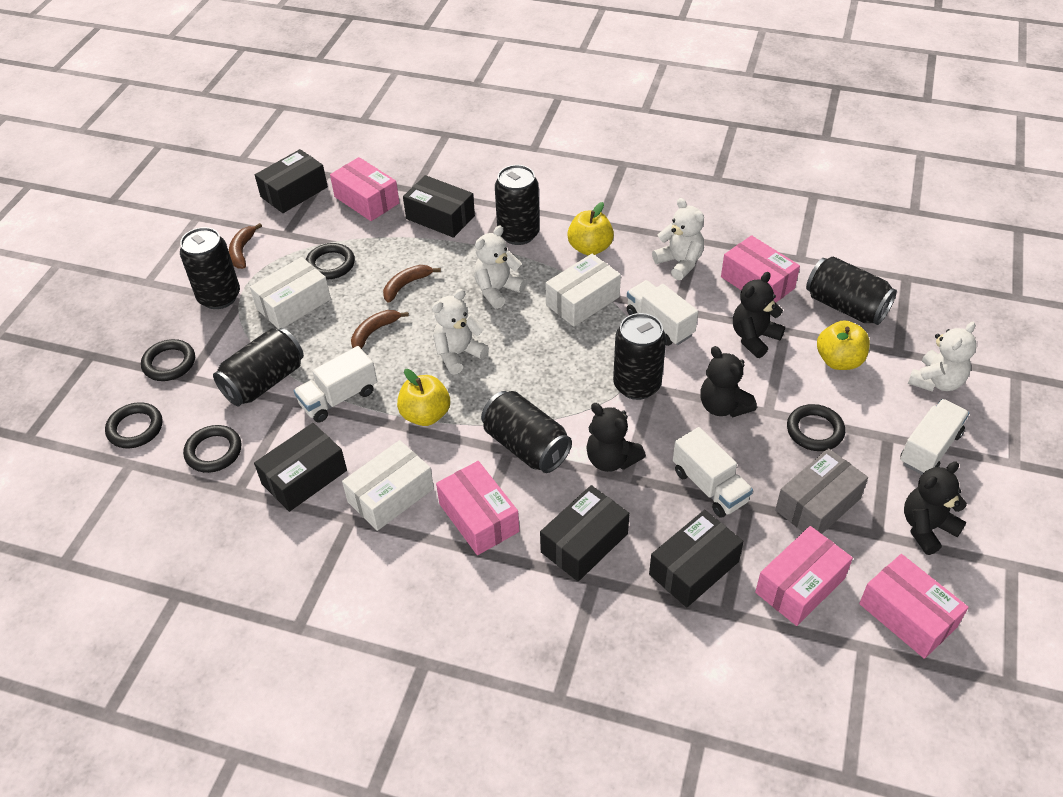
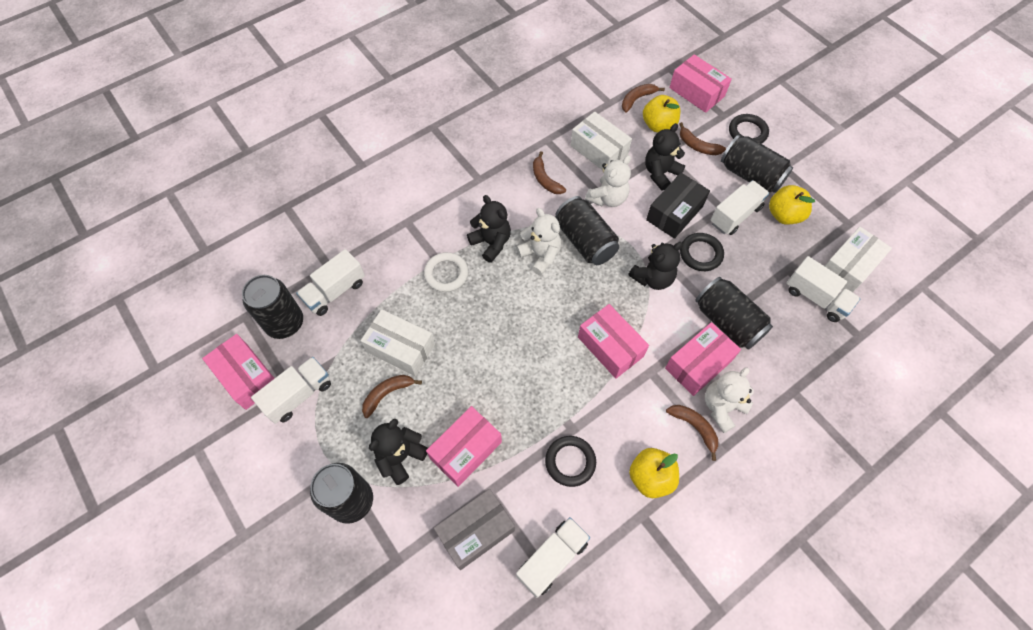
black box: 5 -> 1
black can: 6 -> 5
black ring: 5 -> 3
brown banana: 3 -> 5
white ring: 0 -> 1
white teddy bear: 4 -> 3
white truck: 4 -> 5

